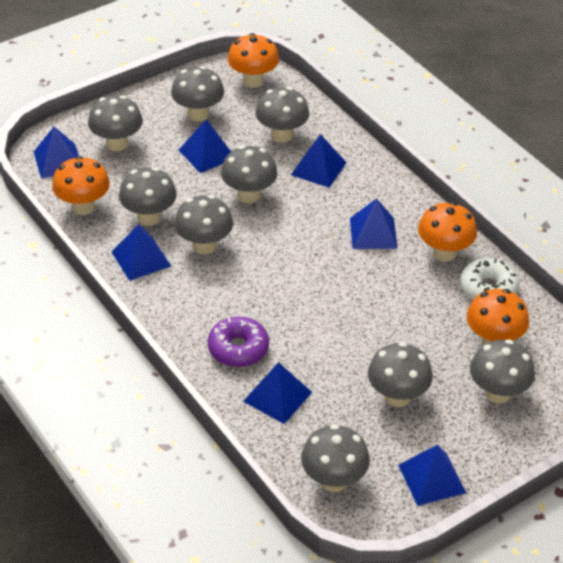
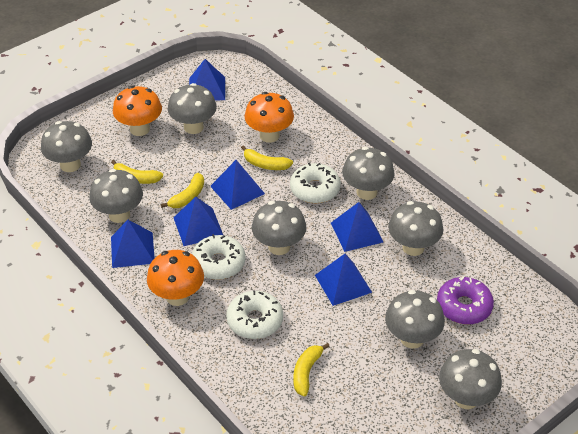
blue pyramid: 7 -> 6
grey mushroom: 9 -> 8
orange mushroom: 4 -> 3
white donut: 1 -> 3
yellow banana: 0 -> 4

